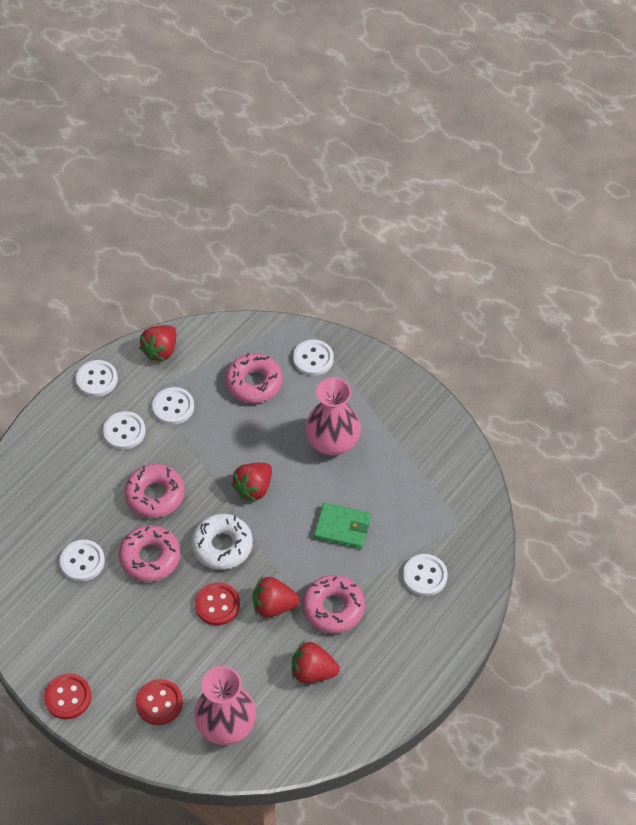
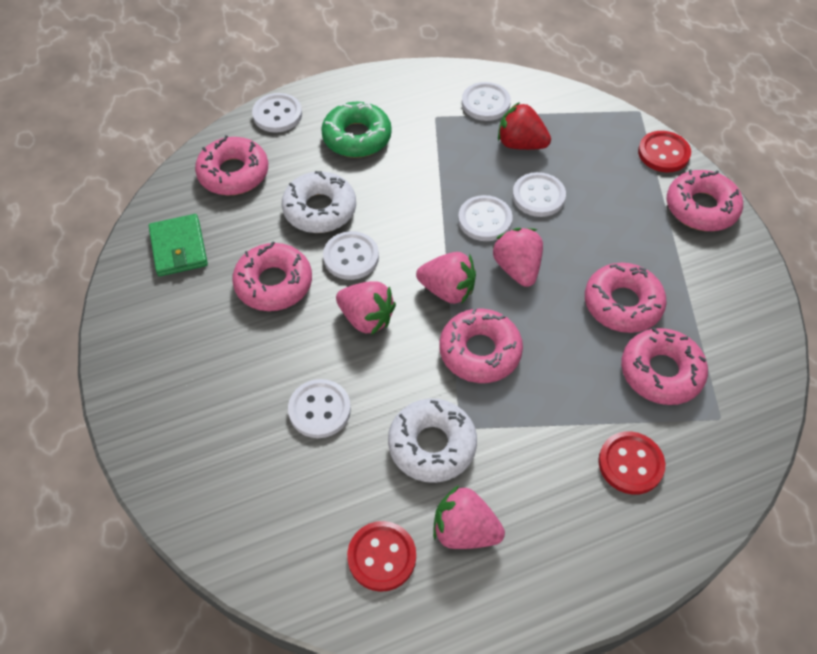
green donut: 0 -> 1
pink donut: 4 -> 6
pink strawberry: 0 -> 4
pink vase: 2 -> 0
red strawberry: 4 -> 1
white donut: 1 -> 2

